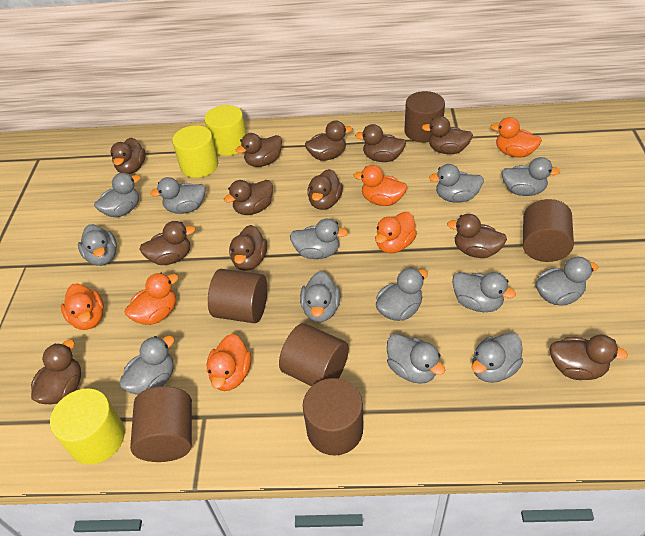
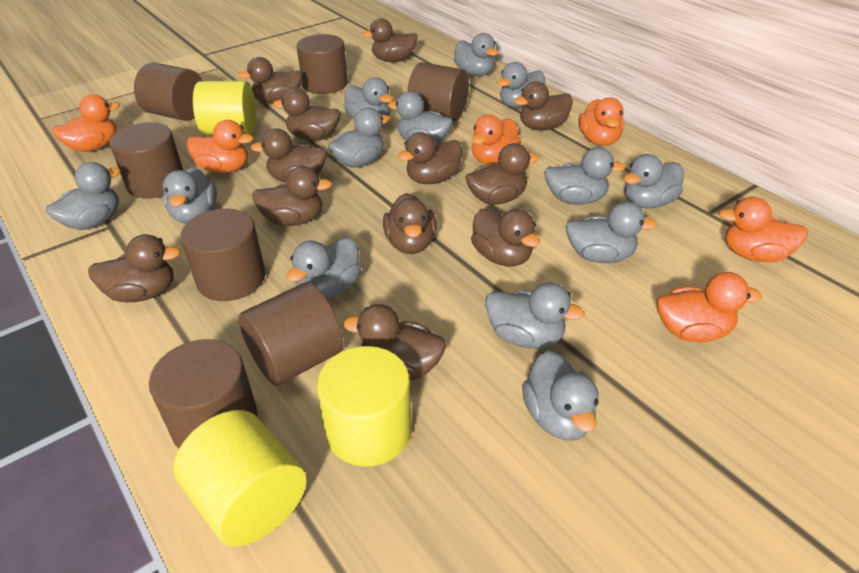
brown cylinder: 6 -> 7

